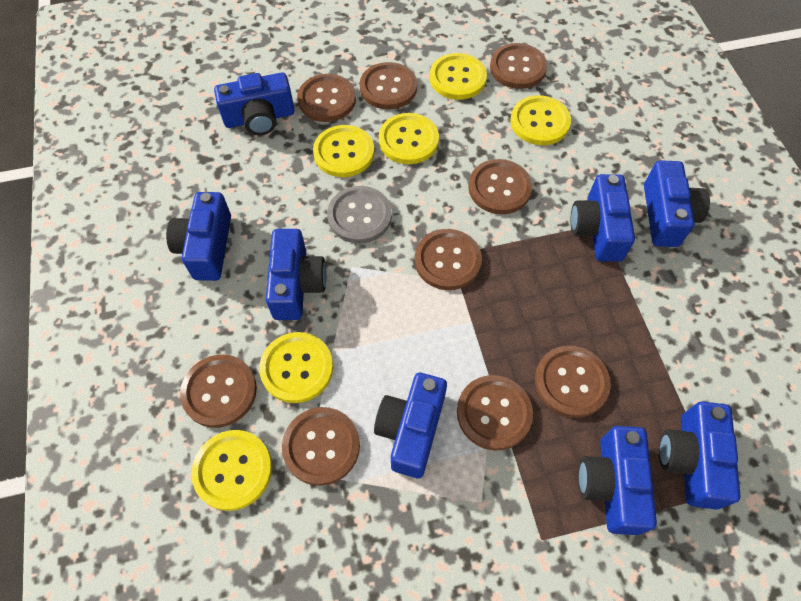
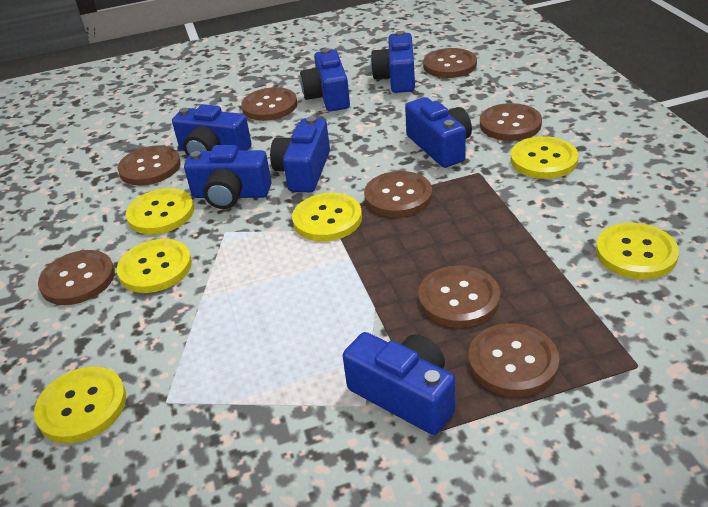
blue camera: 8 -> 7
brown button: 9 -> 8
grey button: 1 -> 0

